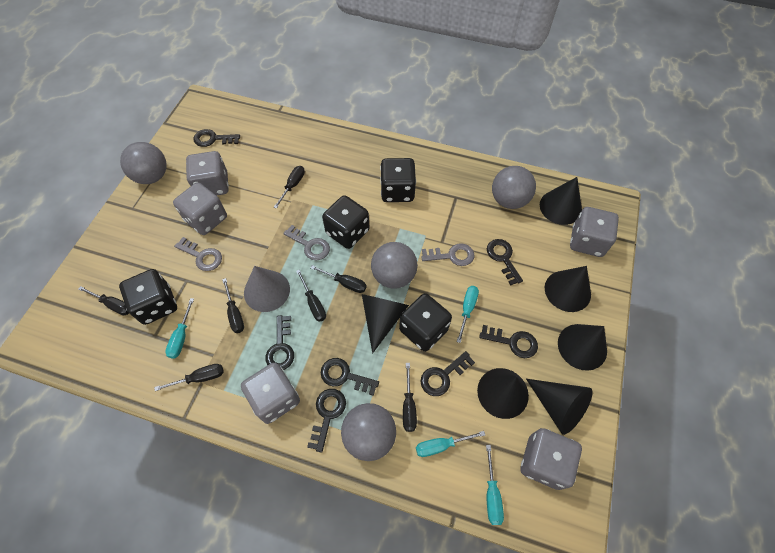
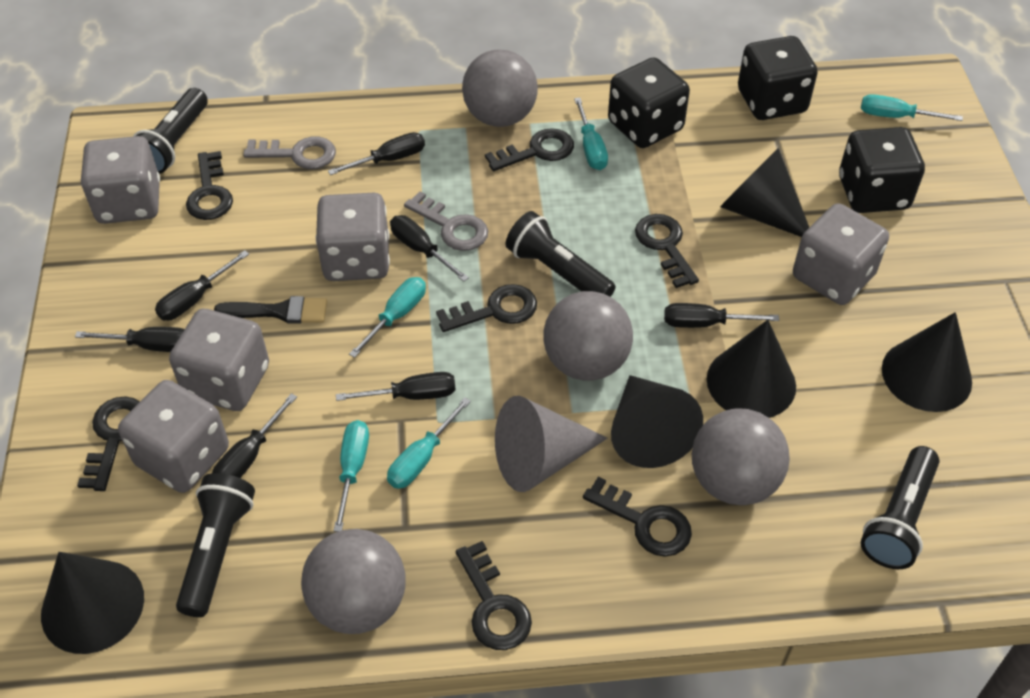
black brush: 0 -> 1
black cone: 6 -> 5
black dice: 4 -> 3
black flashlight: 0 -> 4
grey key: 3 -> 2
turquoise screwdriver: 4 -> 5

